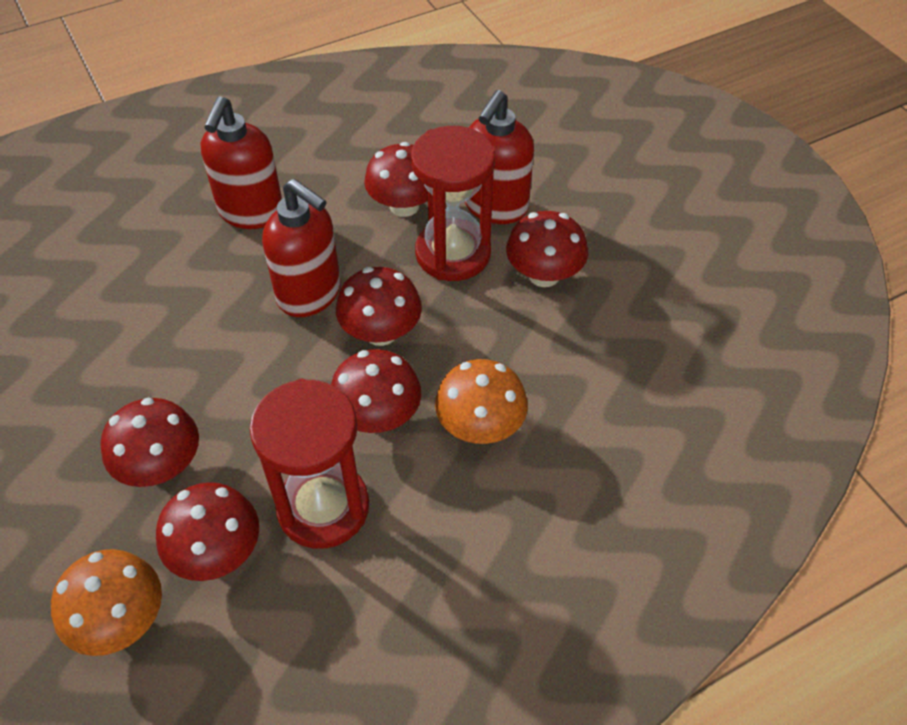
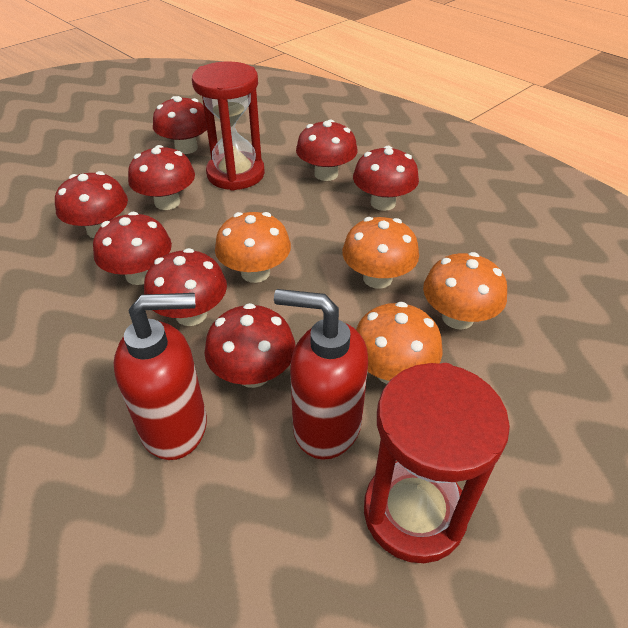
orange mushroom: 2 -> 4
red mushroom: 6 -> 8
red soap dispenser: 3 -> 2

